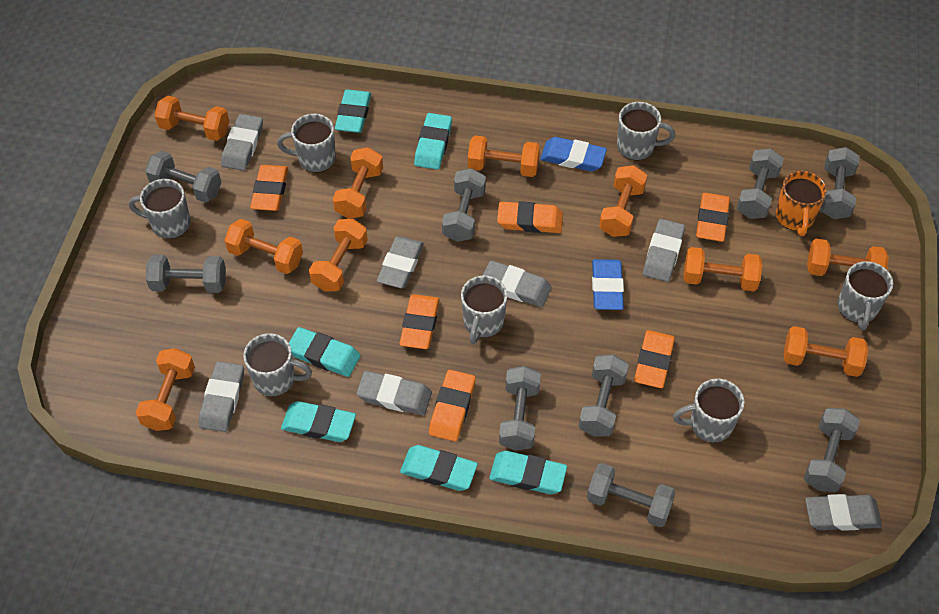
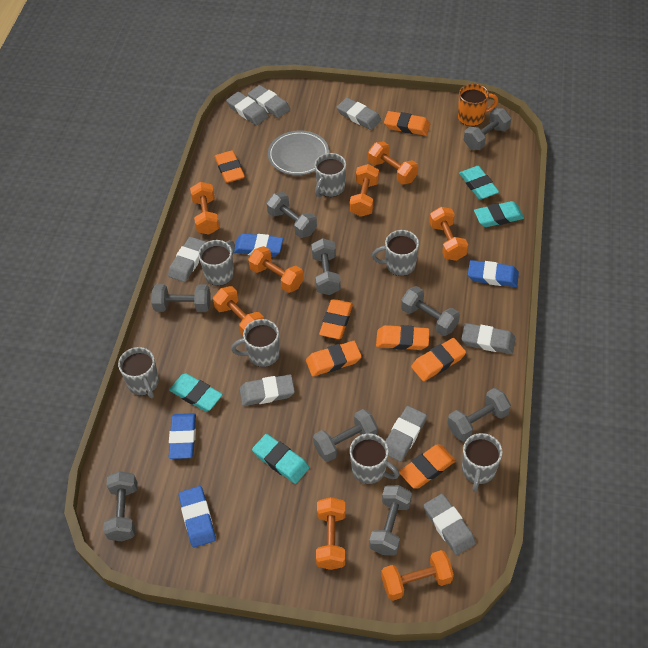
blue eraser: 2 -> 4
grey eraser: 7 -> 8
grey plate: 0 -> 1
orange dumbbell: 10 -> 8
orange eraser: 6 -> 7
turquoise eraser: 6 -> 4

